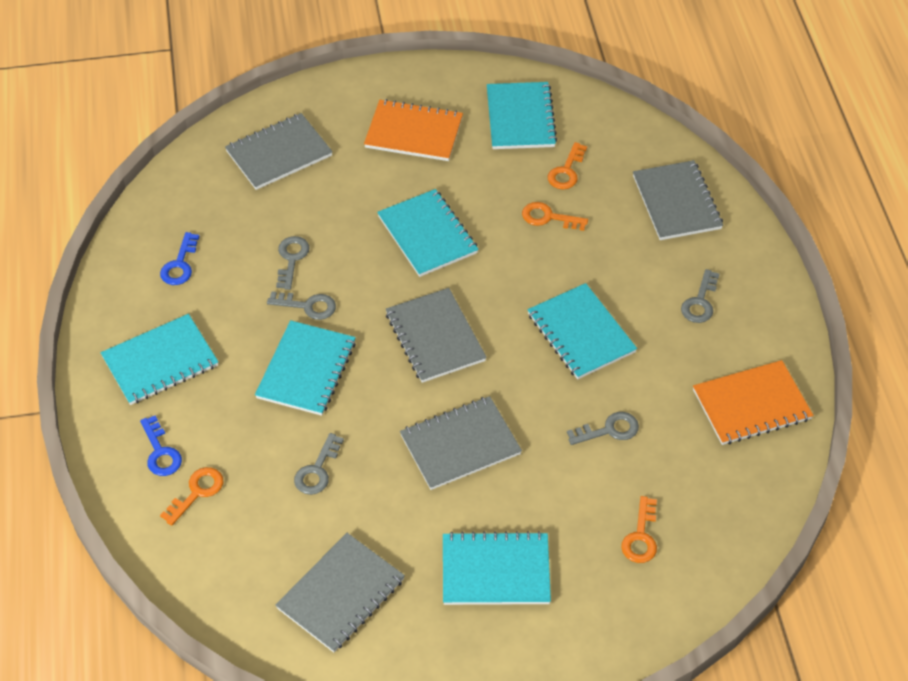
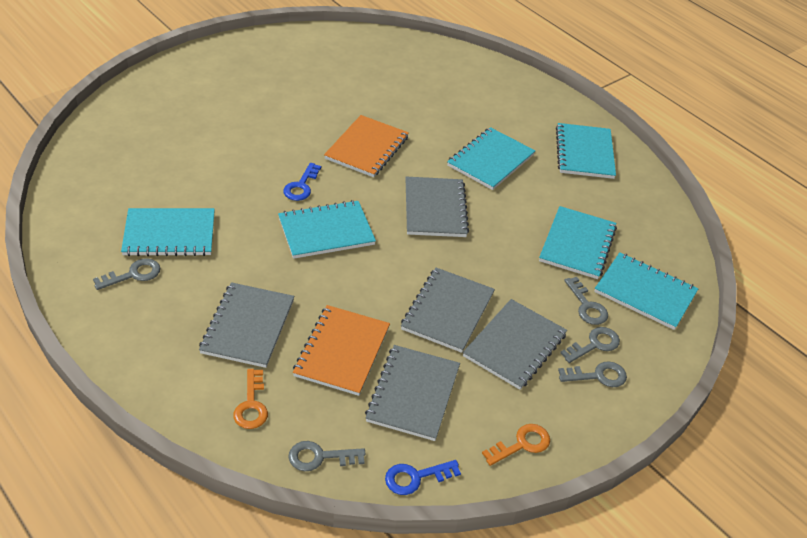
orange key: 4 -> 2

